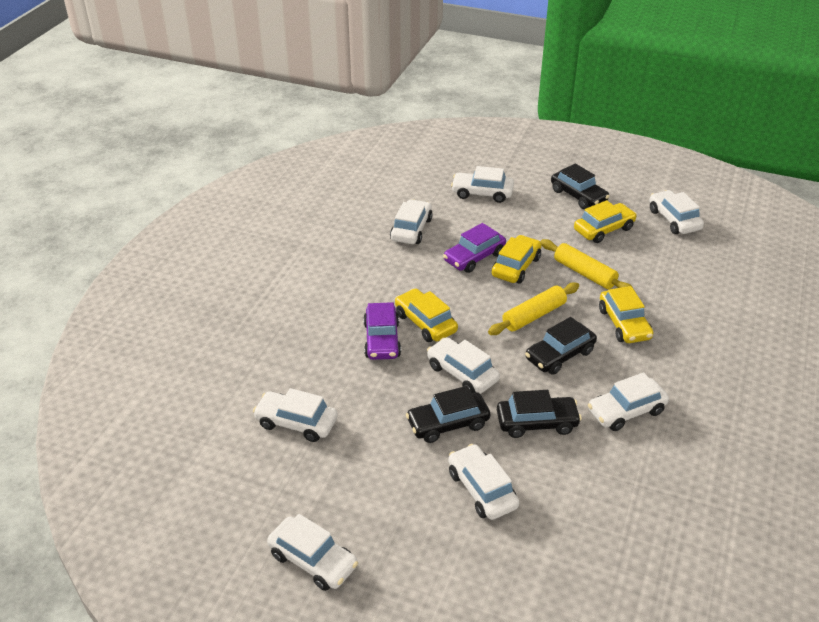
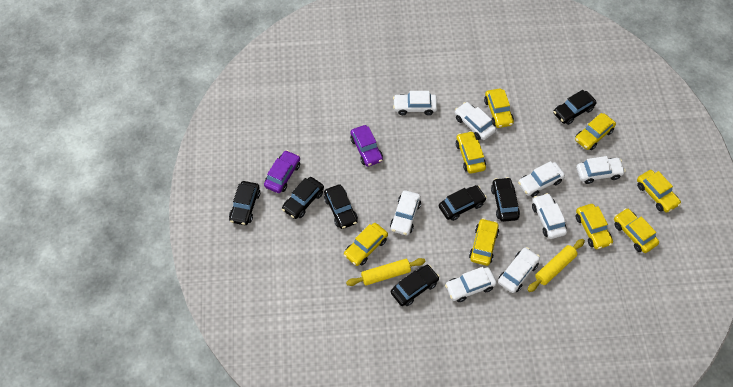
black car: 4 -> 7
yellow car: 4 -> 8

